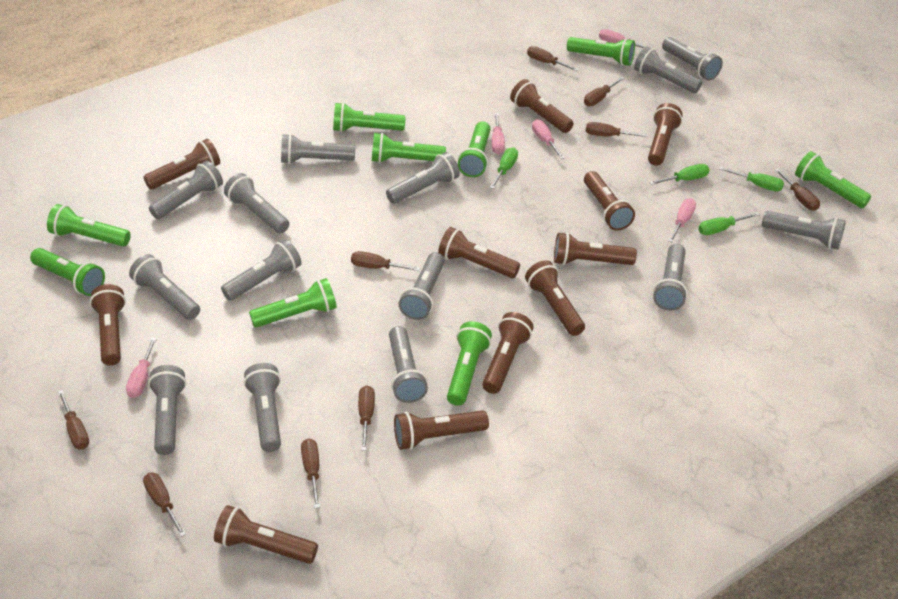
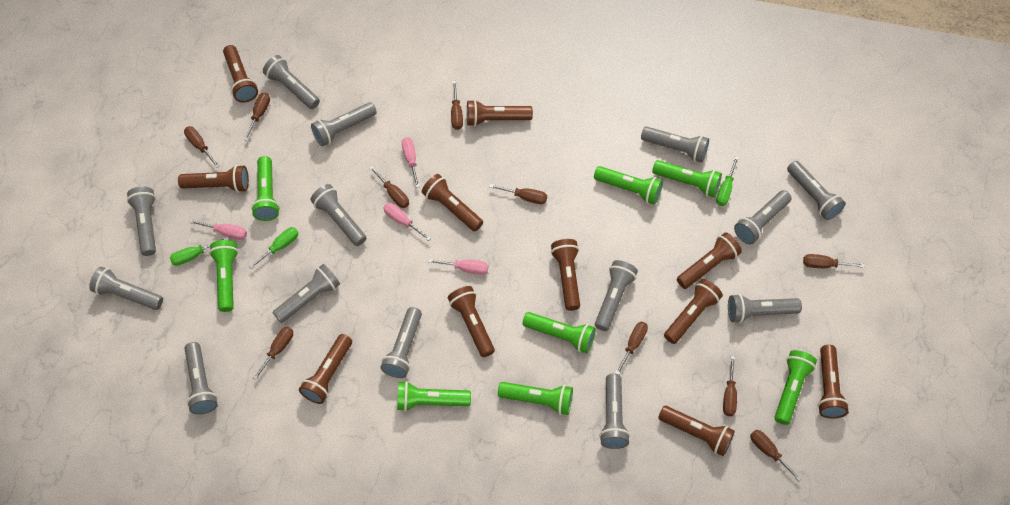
brown screwdriver: 9 -> 10
green flashlight: 9 -> 8
green screwdriver: 4 -> 3
pink screwdriver: 5 -> 4

